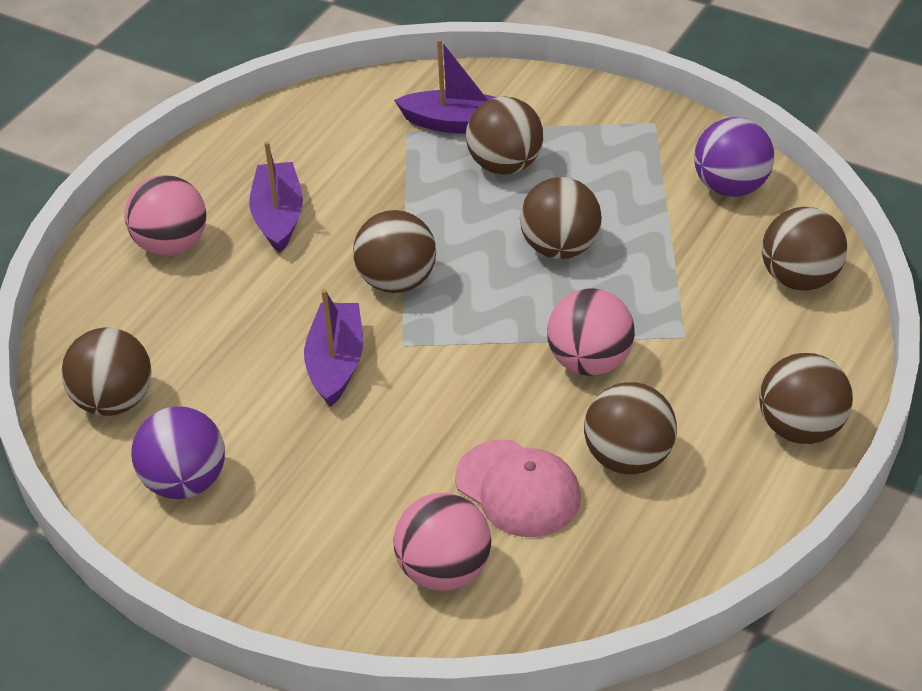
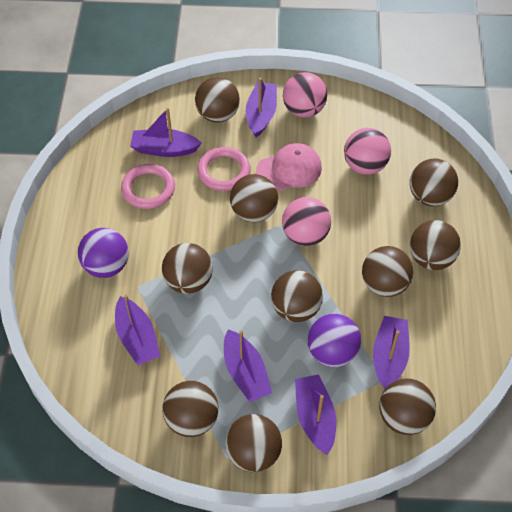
brown ball: 7 -> 10
pink ring: 0 -> 2
purple boat: 3 -> 6

